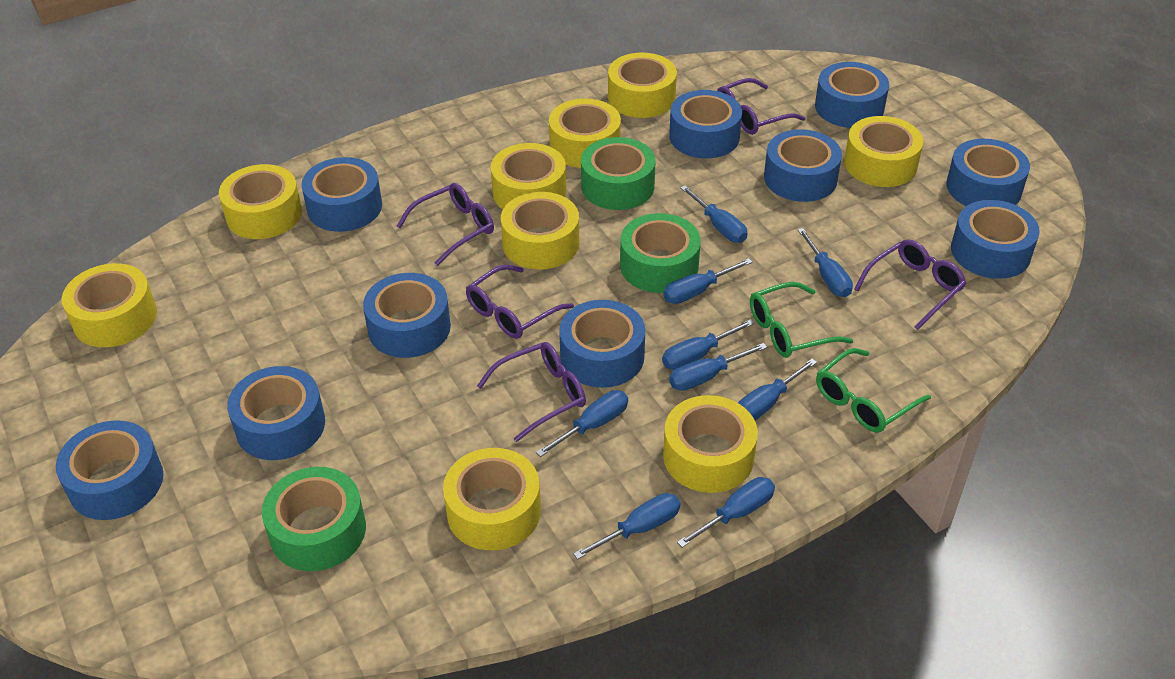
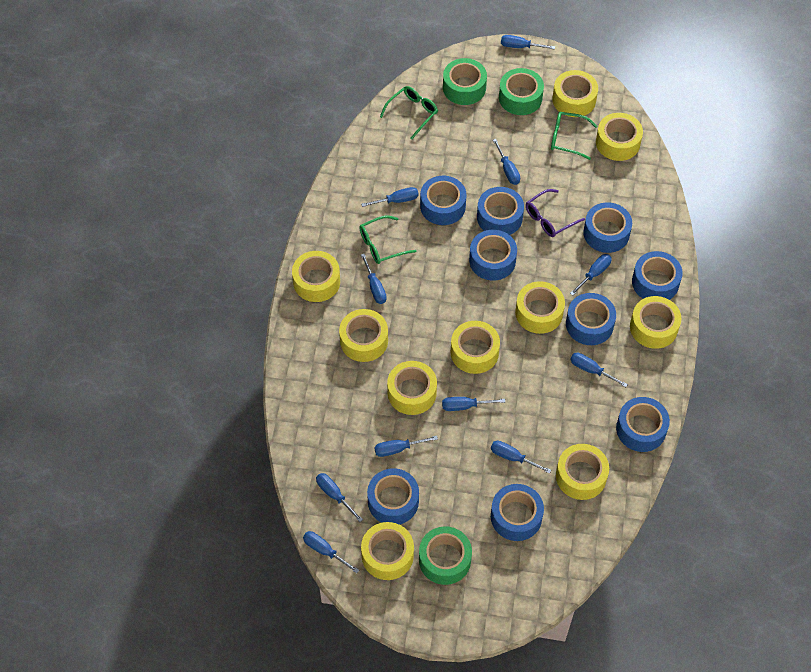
blue screwdriver: 9 -> 11
blue tape: 10 -> 9
green glasses: 2 -> 3
purple glasses: 5 -> 1
yellow tape: 9 -> 10

